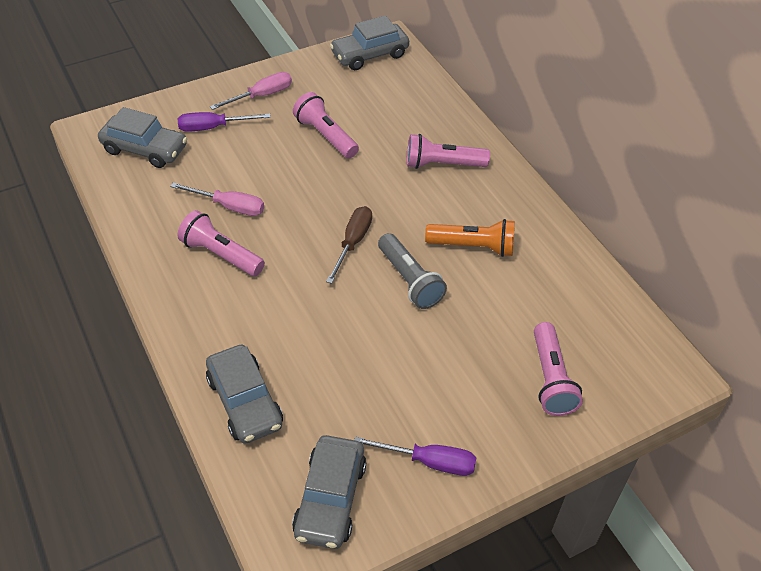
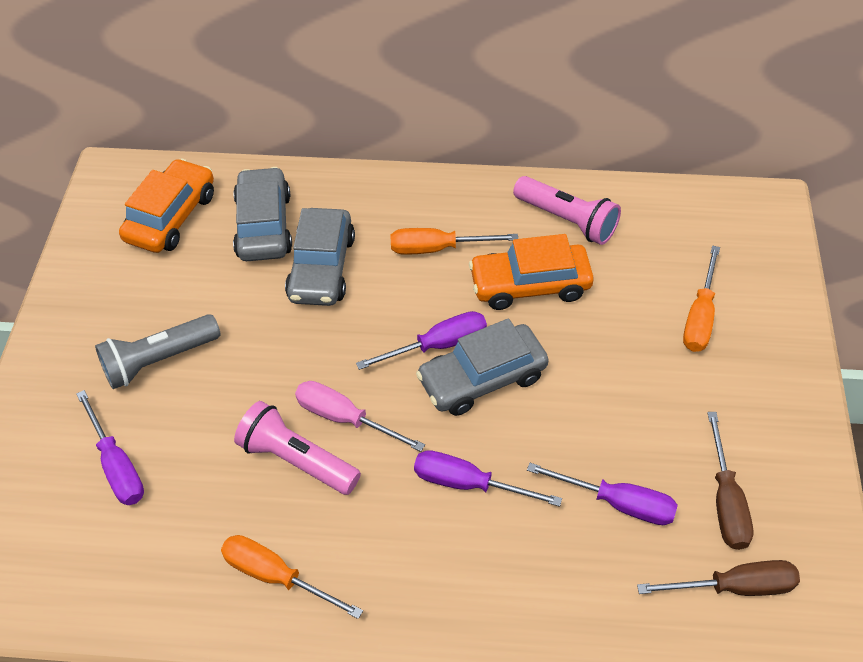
brown screwdriver: 1 -> 2
grey car: 4 -> 3
orange car: 0 -> 2
orange flashlight: 1 -> 0
orange screwdriver: 0 -> 3
pink flashlight: 4 -> 2
pink screwdriver: 2 -> 1
purple screwdriver: 2 -> 4

